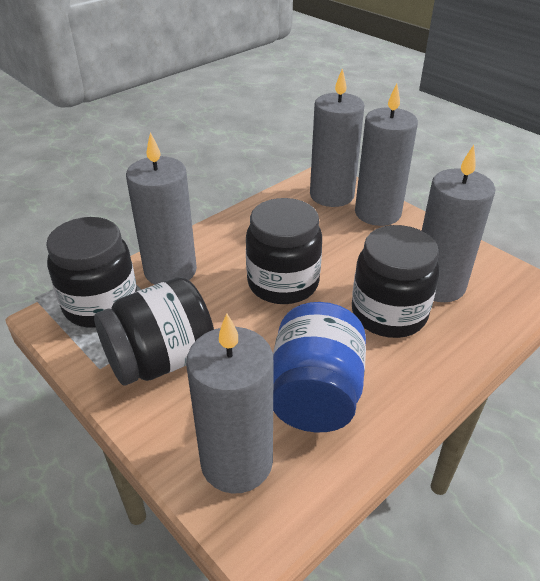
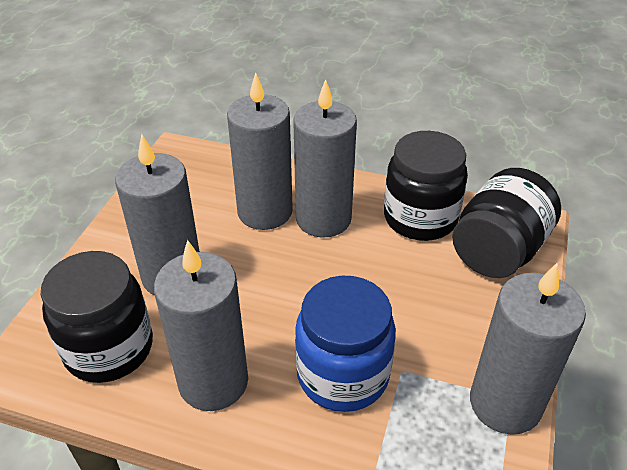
black jar: 4 -> 3

